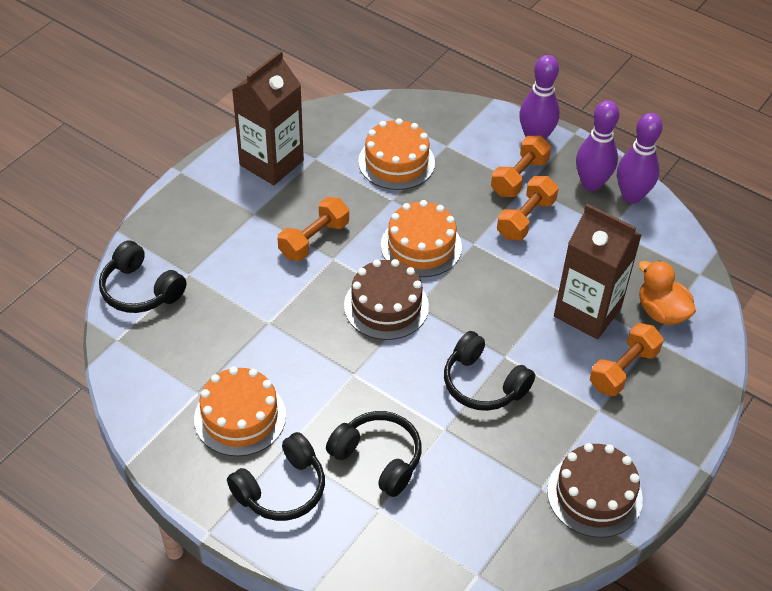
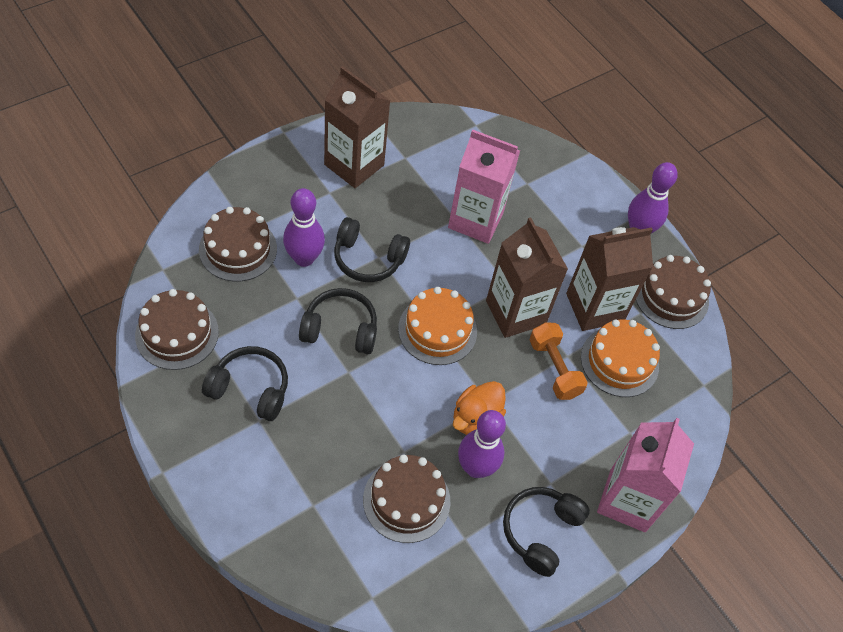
brown cake: 2 -> 4
brown carton: 2 -> 3
orange cake: 3 -> 2
orange dumbbell: 4 -> 1
pink carton: 0 -> 2

